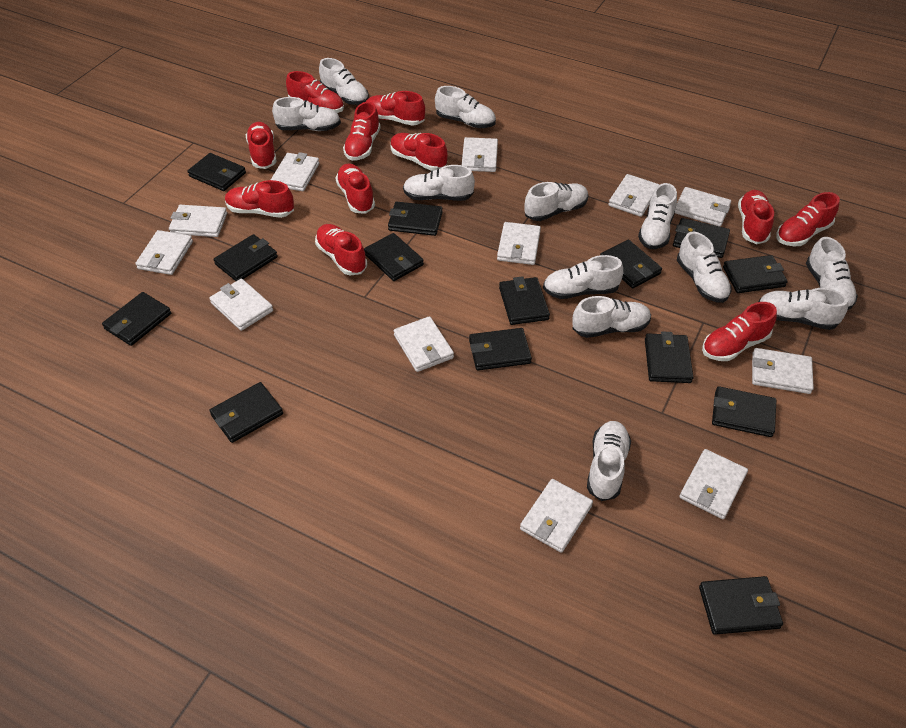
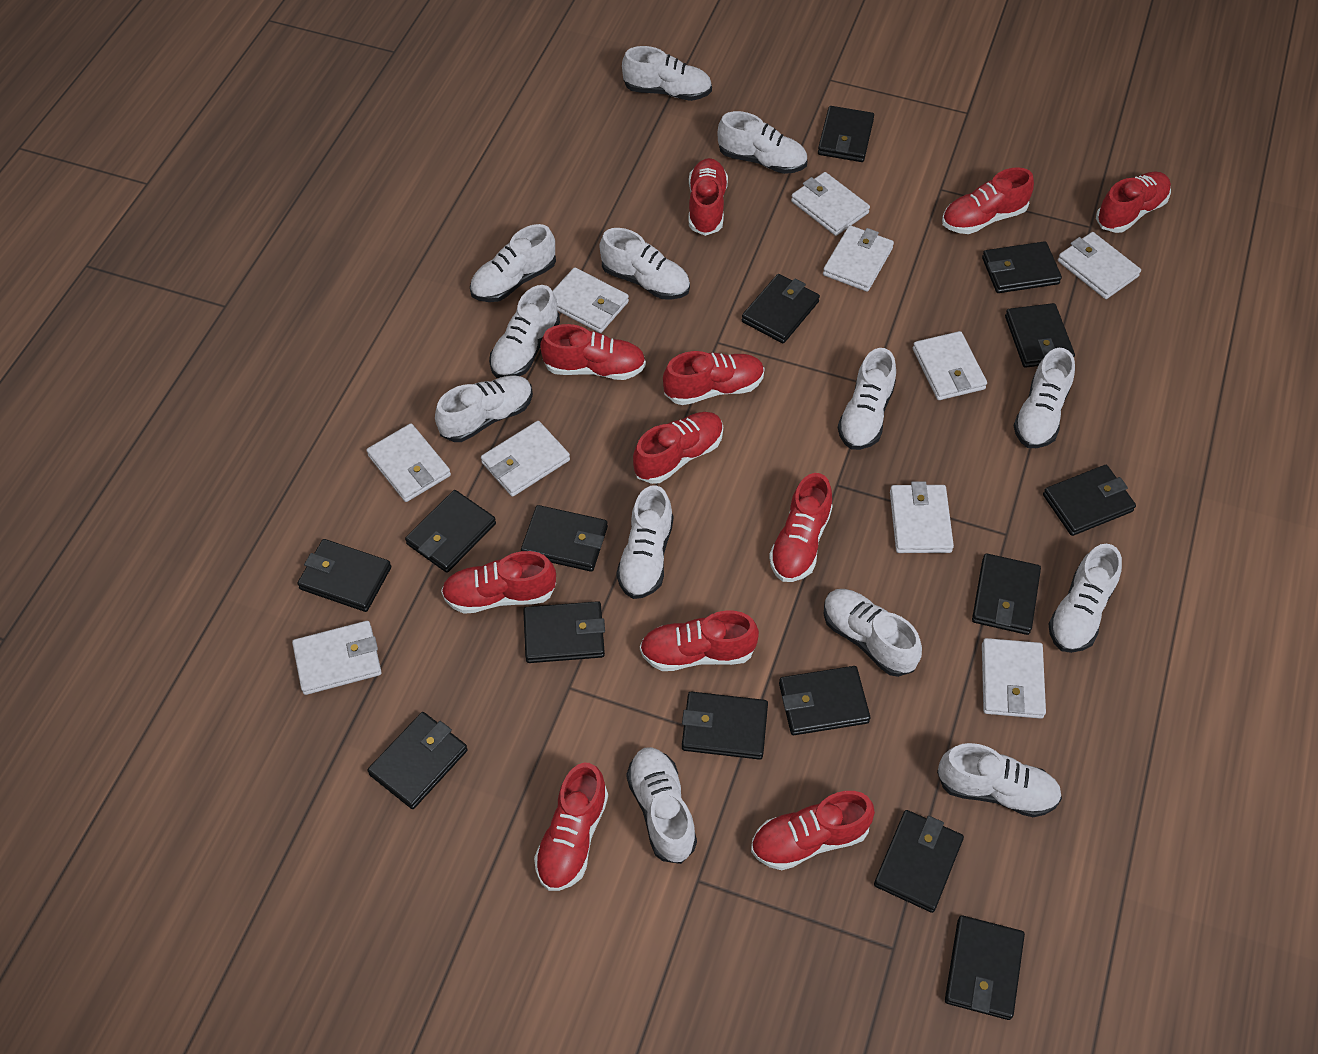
black wallet: 14 -> 15
white shoe: 12 -> 13
white wallet: 12 -> 10

